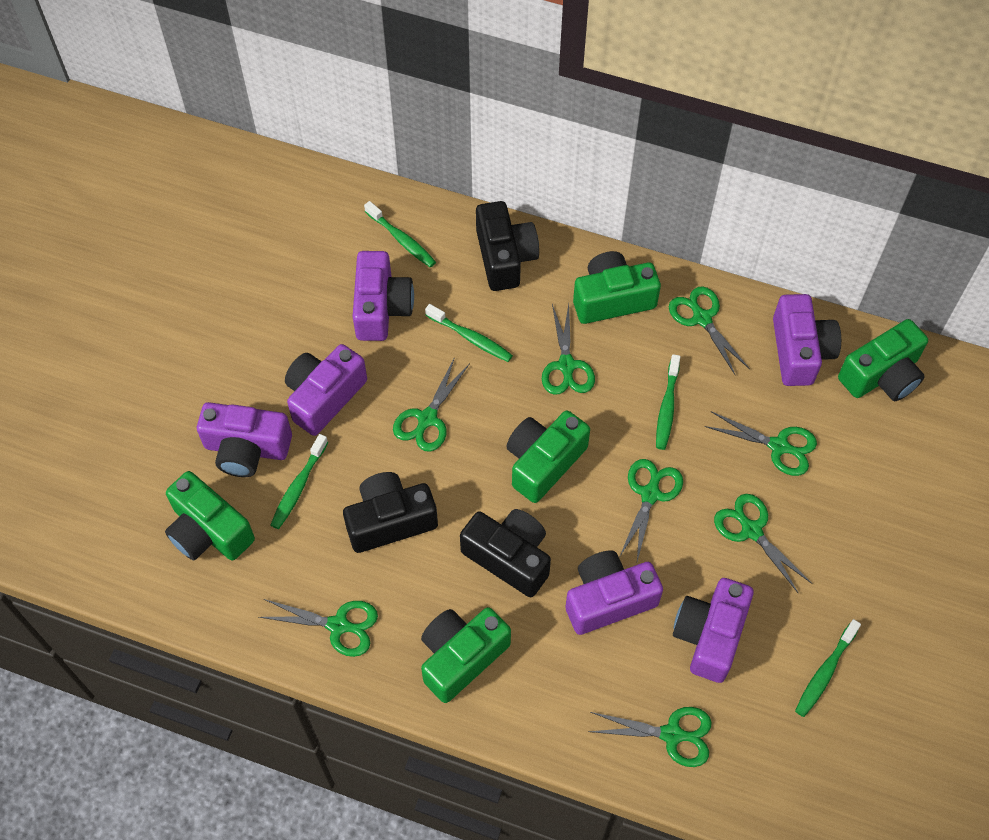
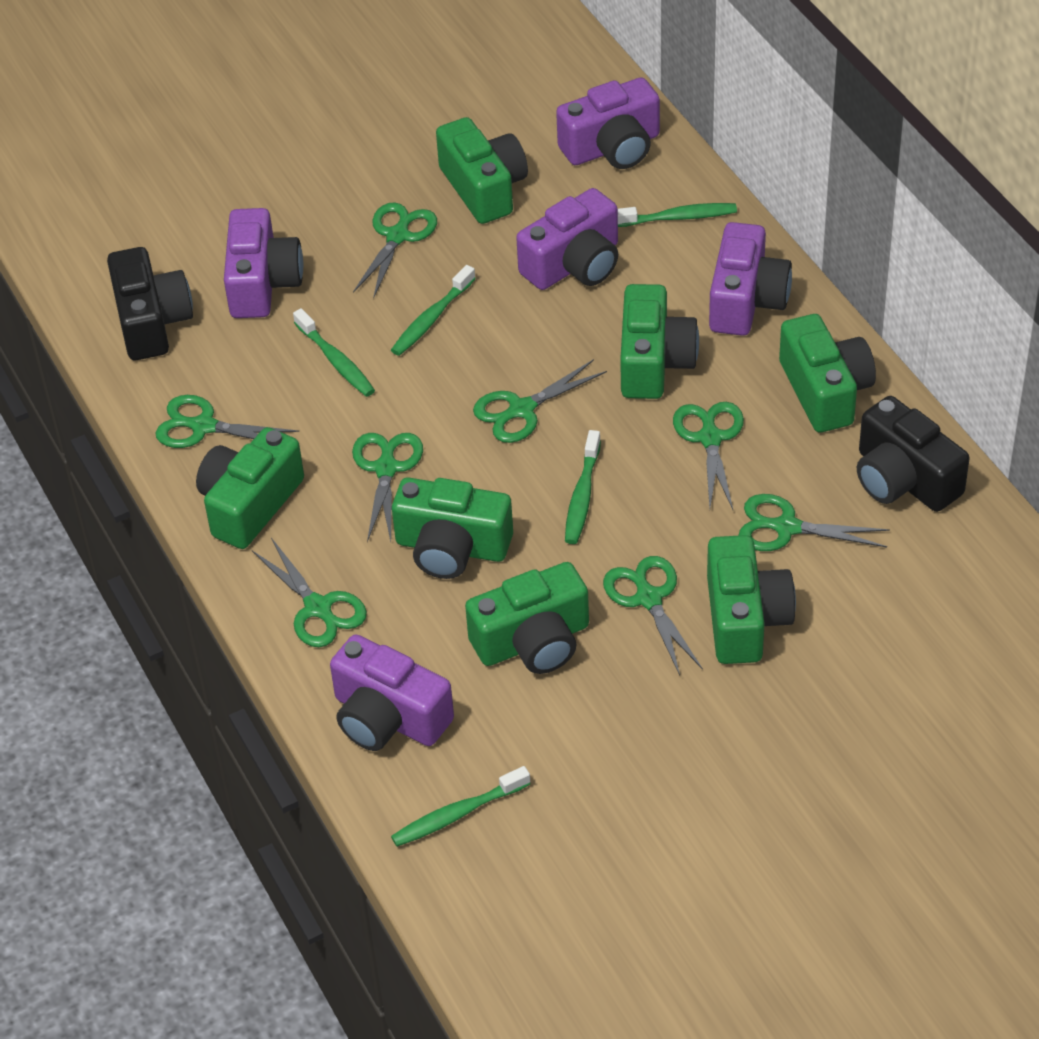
black camera: 3 -> 2
green camera: 5 -> 7
purple camera: 6 -> 5

